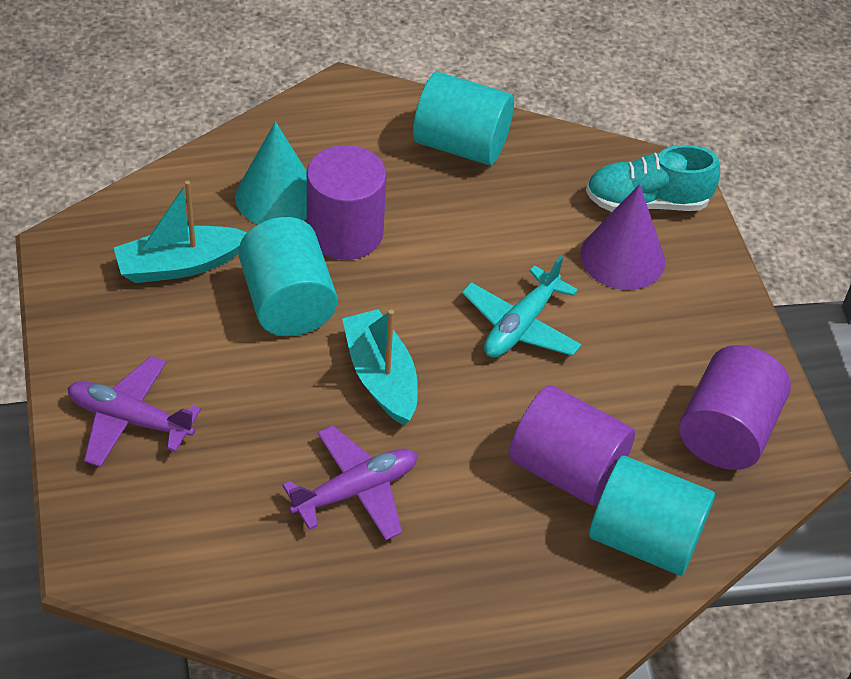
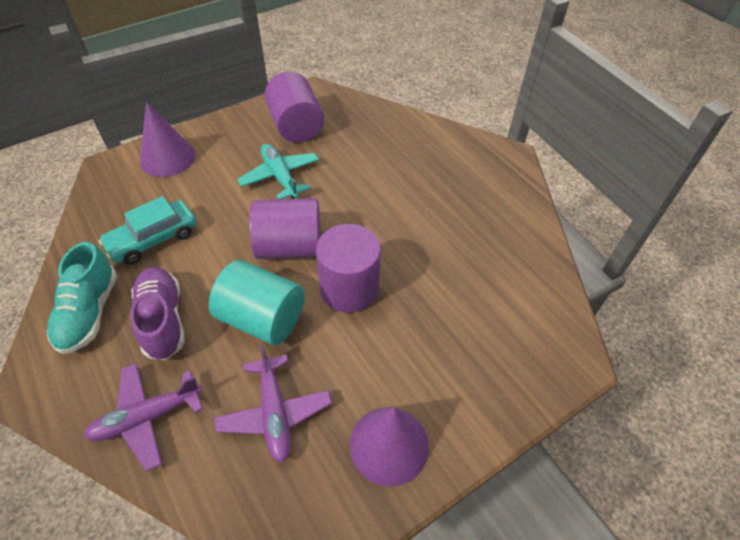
purple cone: 1 -> 2
purple shoe: 0 -> 1
turquoise boat: 2 -> 0
turquoise car: 0 -> 1
turquoise cone: 1 -> 0
turquoise cylinder: 3 -> 1

